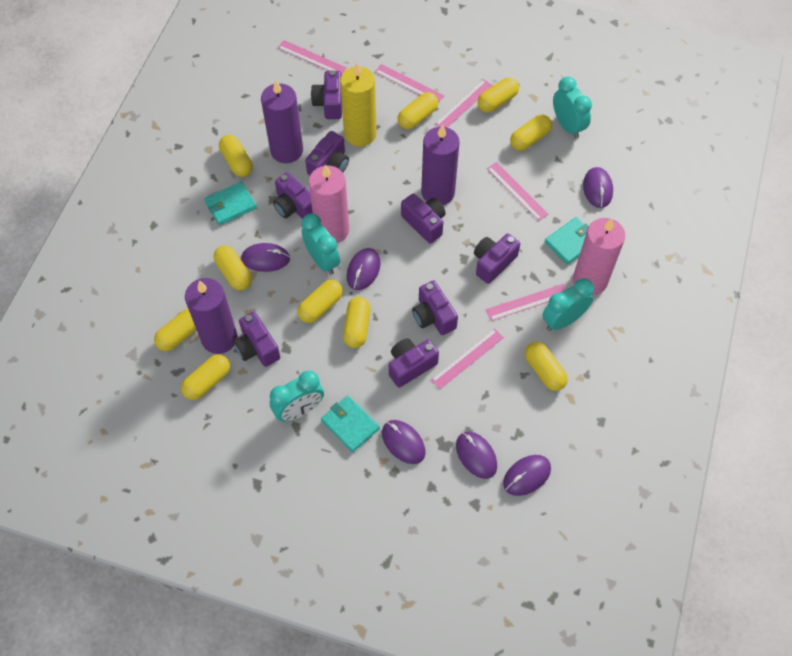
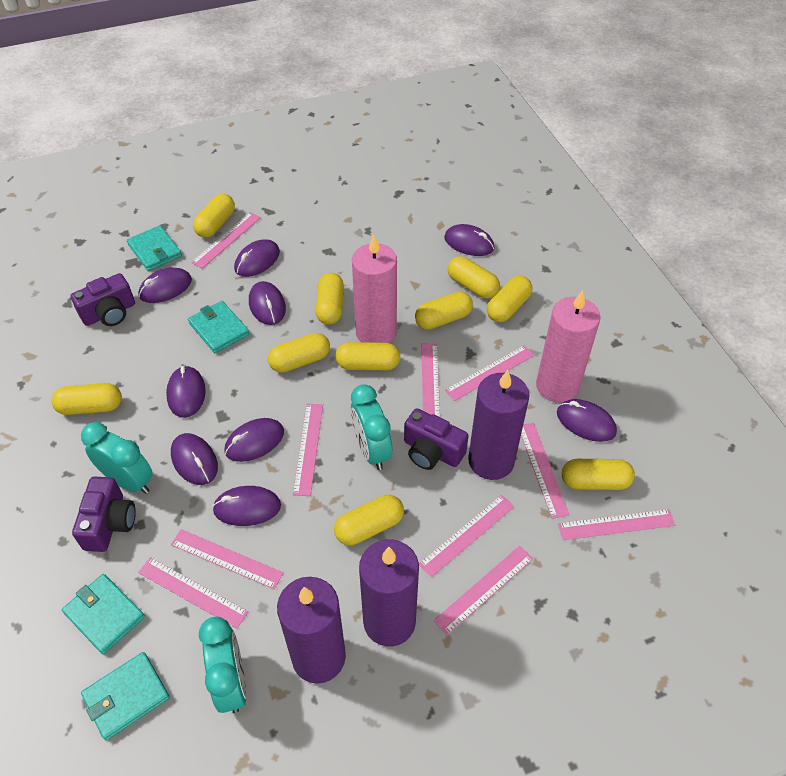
pink ruler: 6 -> 10
purple camera: 8 -> 3
purple mouse: 6 -> 9
turquoise clock: 4 -> 3
turquoise wallet: 3 -> 4
yellow candle: 1 -> 0

